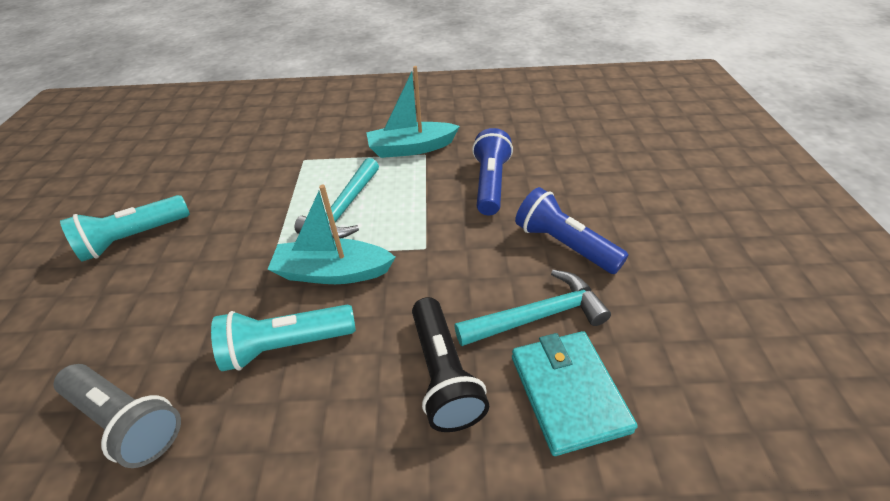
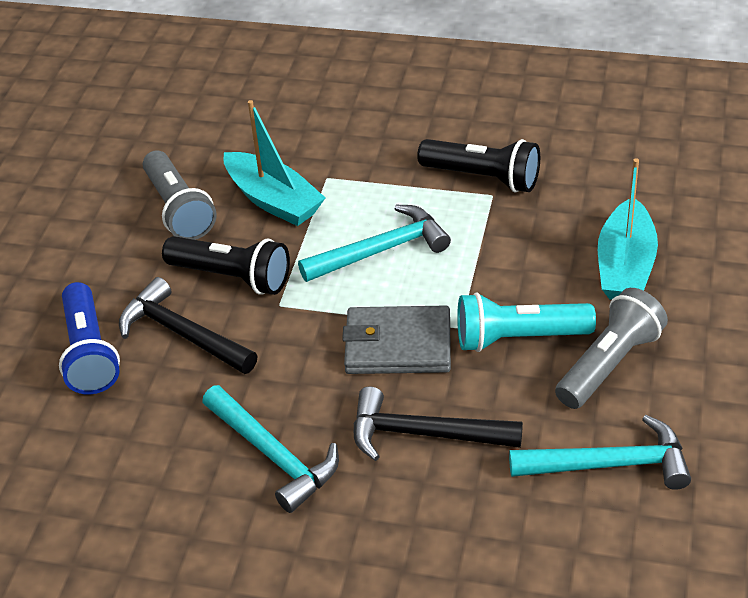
black flashlight: 1 -> 2
black hammer: 0 -> 2
blue flashlight: 2 -> 1
grey flashlight: 1 -> 2
grey wallet: 0 -> 1
turquoise flashlight: 2 -> 1
turquoise hammer: 2 -> 3
turquoise wallet: 1 -> 0

